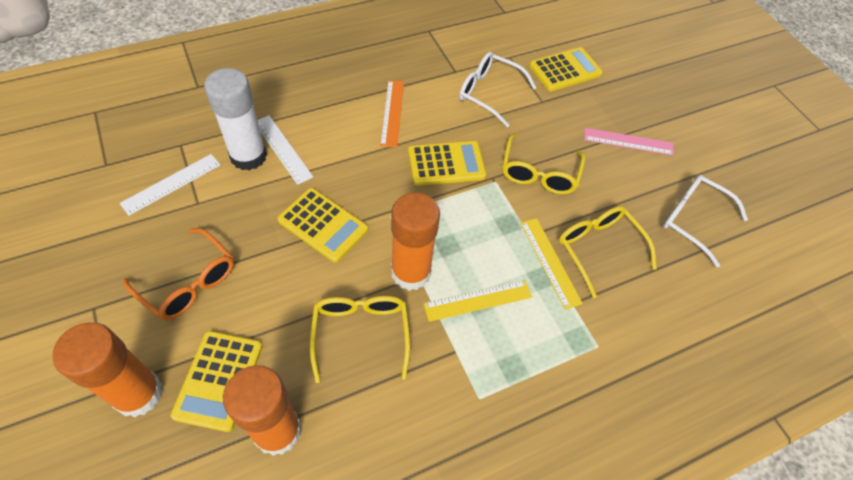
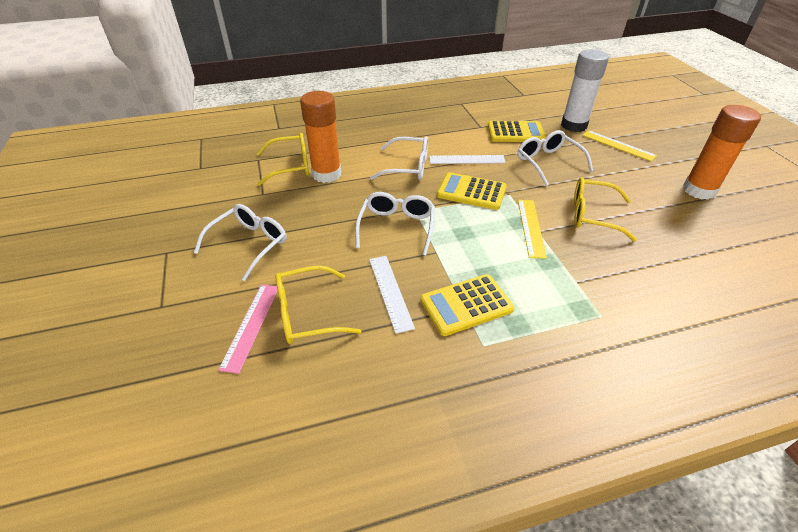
orange glasses: 1 -> 0
orange glue stick: 3 -> 2
orange ruler: 1 -> 0
white glasses: 2 -> 4
yellow calculator: 4 -> 3

